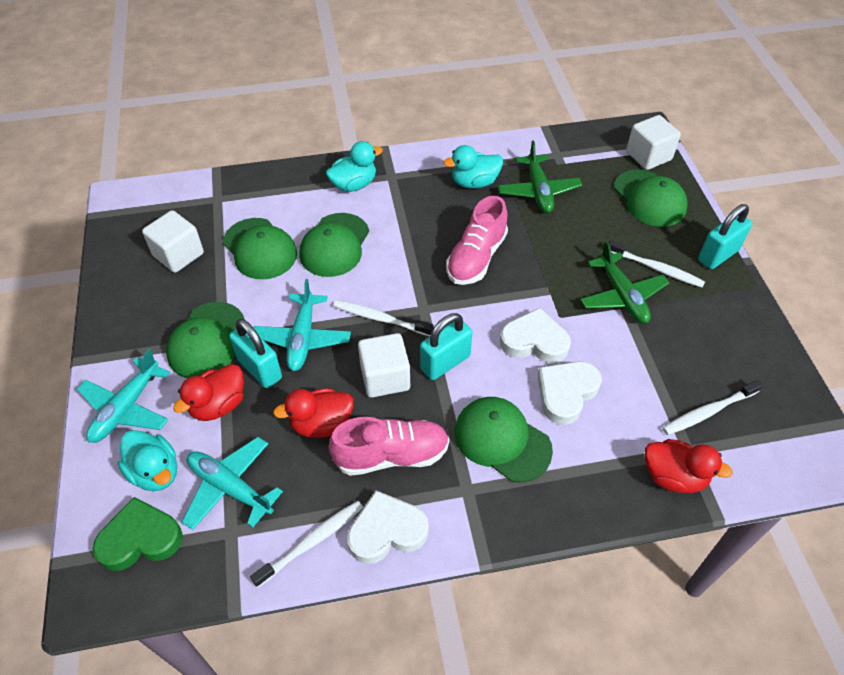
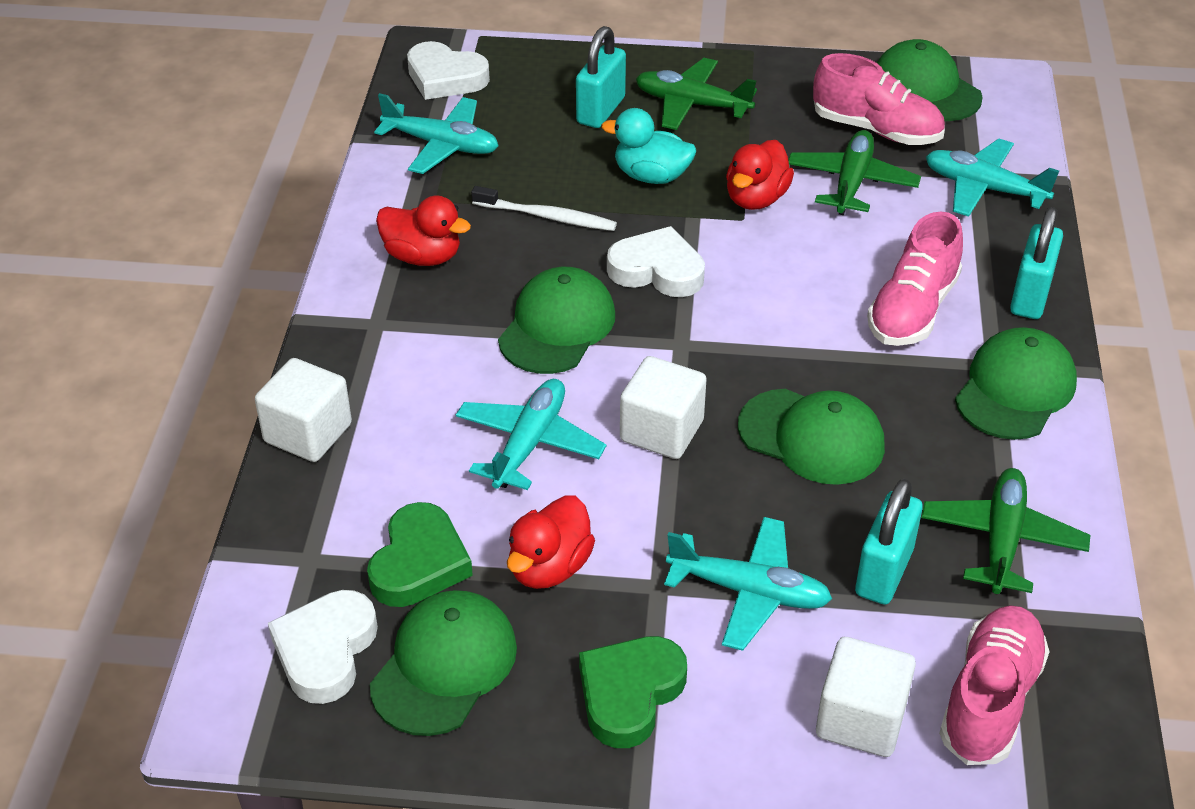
green heart: 1 -> 2
green plane: 2 -> 3
pink shoe: 2 -> 3
turquoise duck: 3 -> 1
turquoise plane: 3 -> 4
white toothbrush: 4 -> 1

